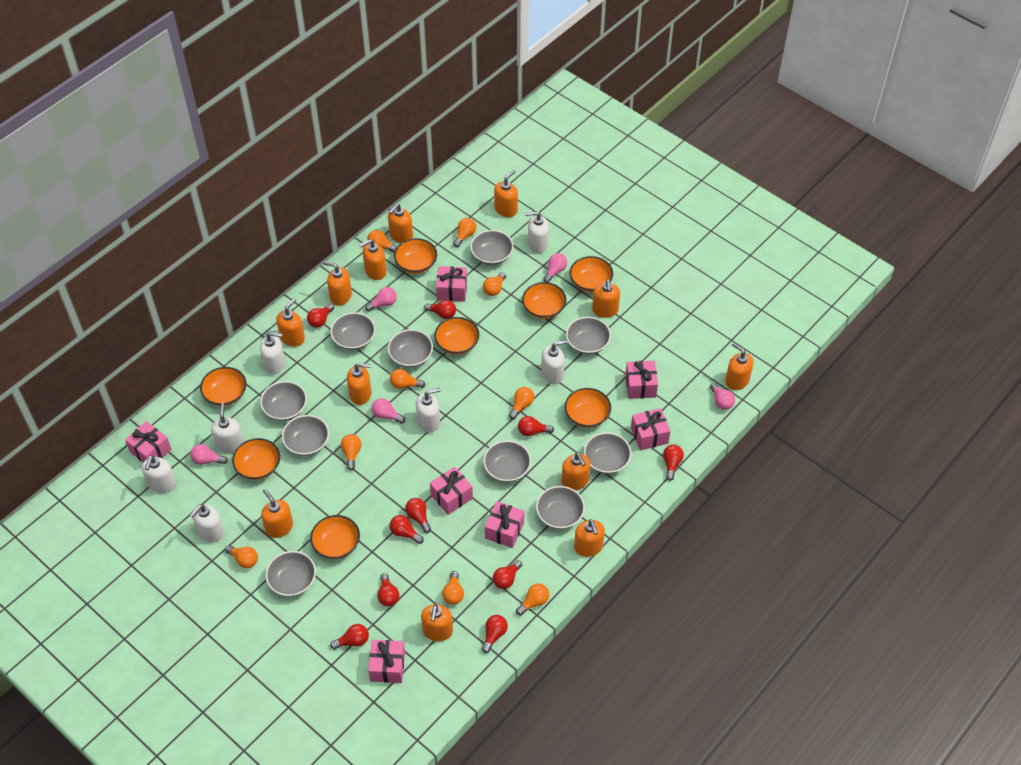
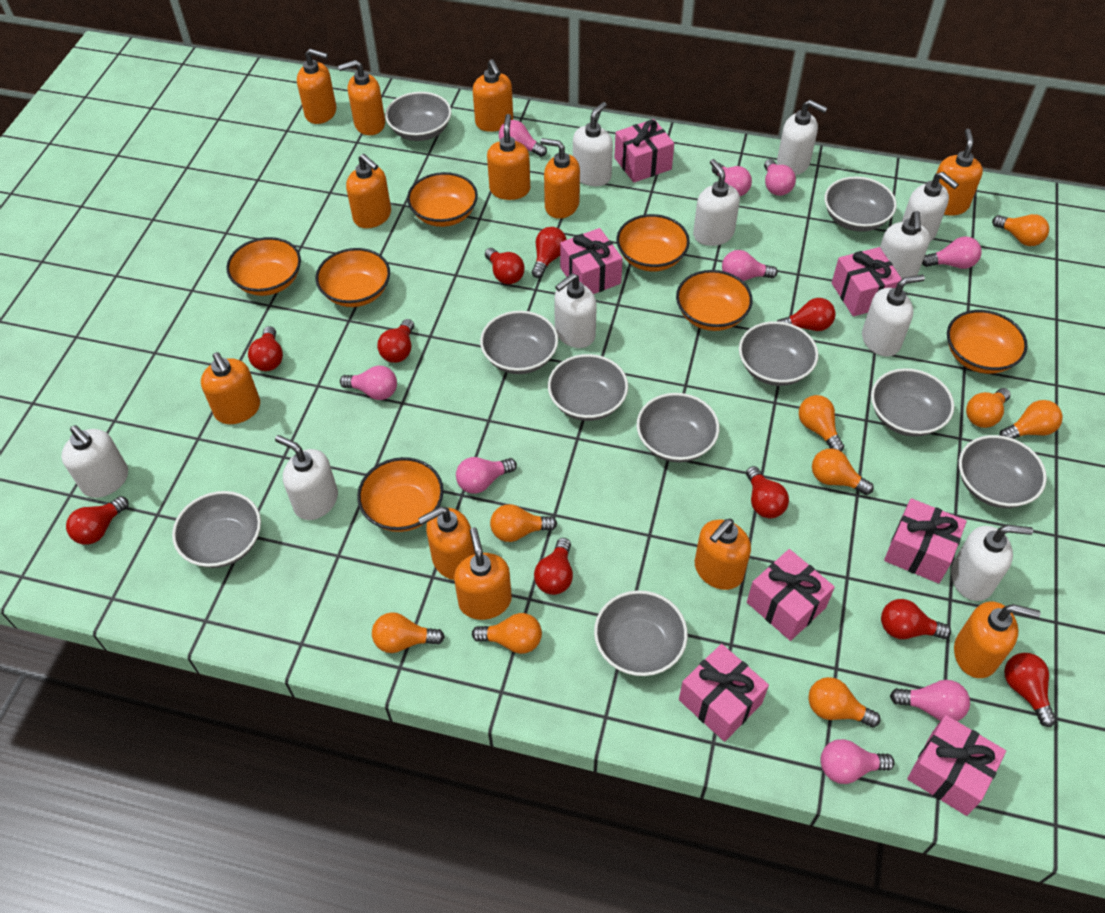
orange bowl: 8 -> 7
pink light bulb: 5 -> 9
white soap dispenser: 7 -> 10

